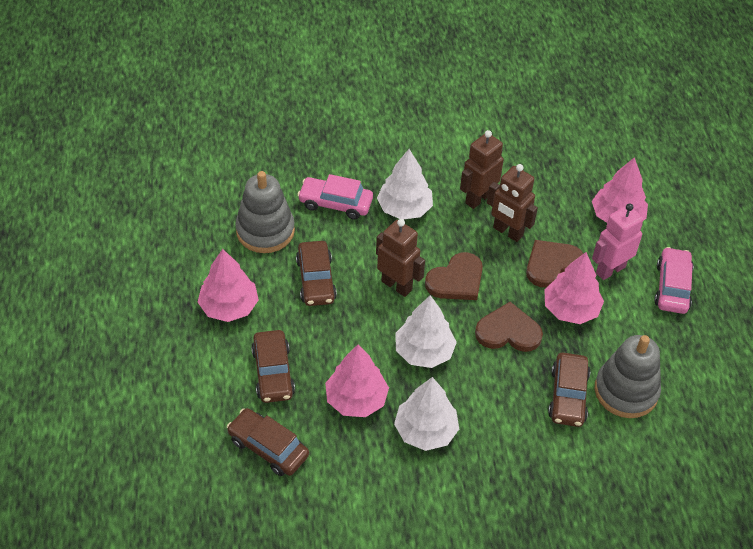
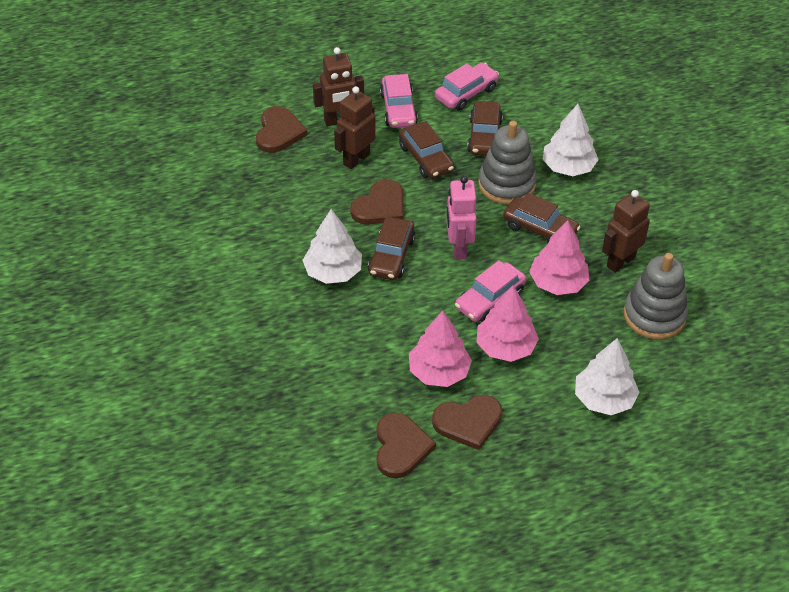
brown heart: 3 -> 4
pink car: 2 -> 3
pink tree: 4 -> 3

